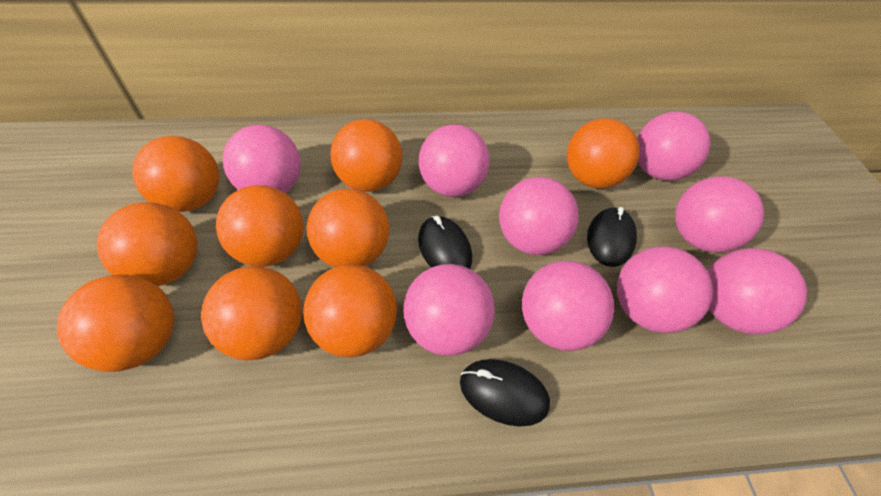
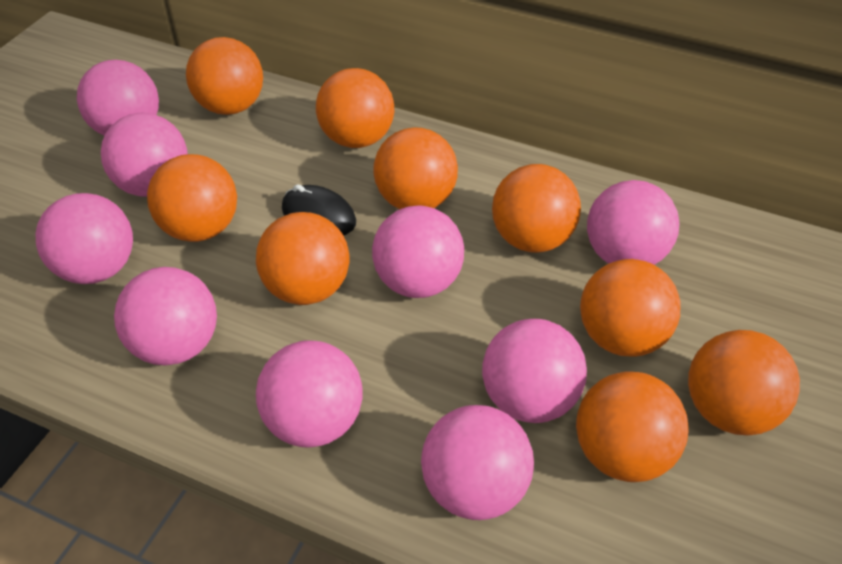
black mouse: 3 -> 1

